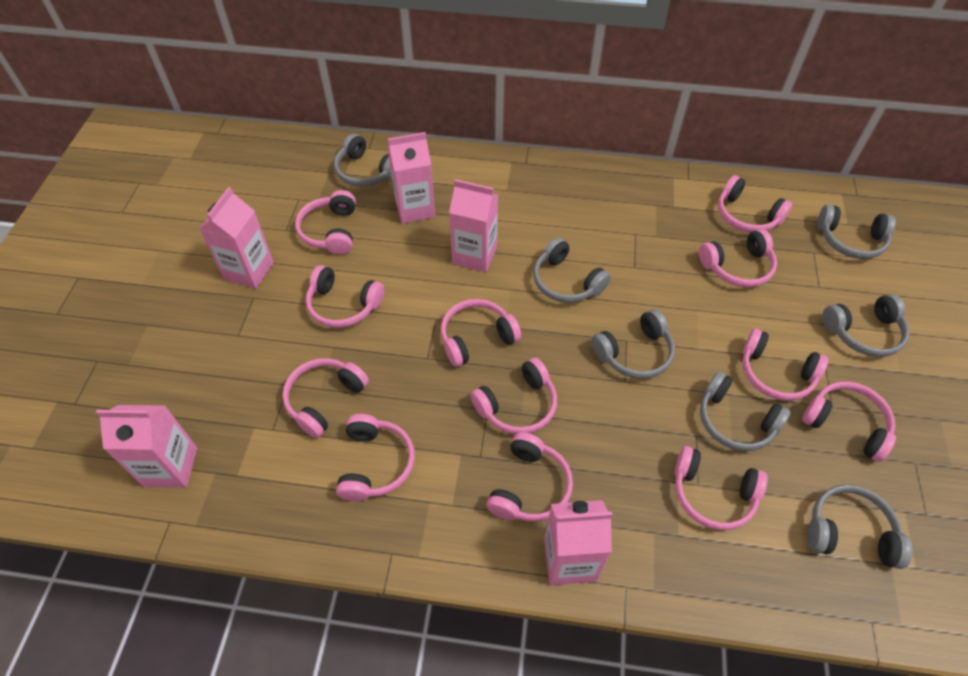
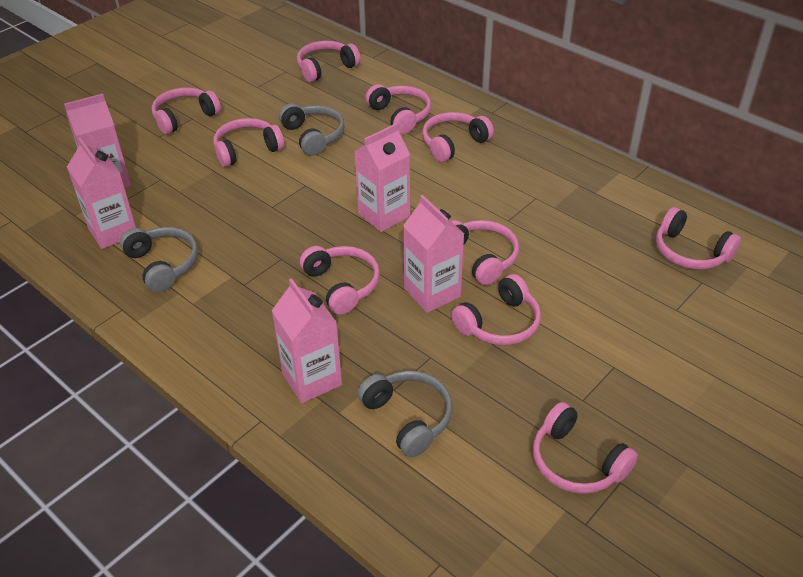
grey headphones: 7 -> 3
pink headphones: 12 -> 10

